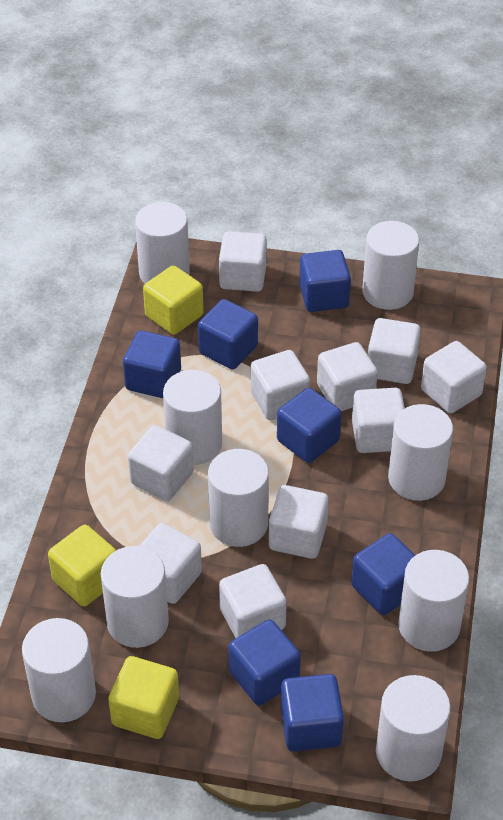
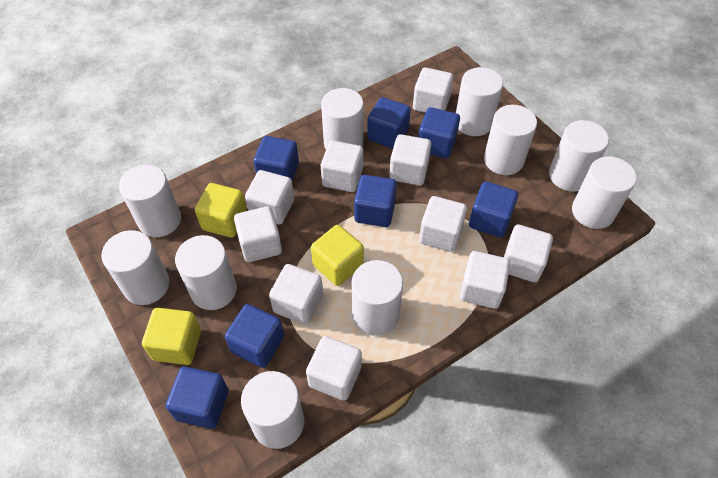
white cylinder: 9 -> 10

